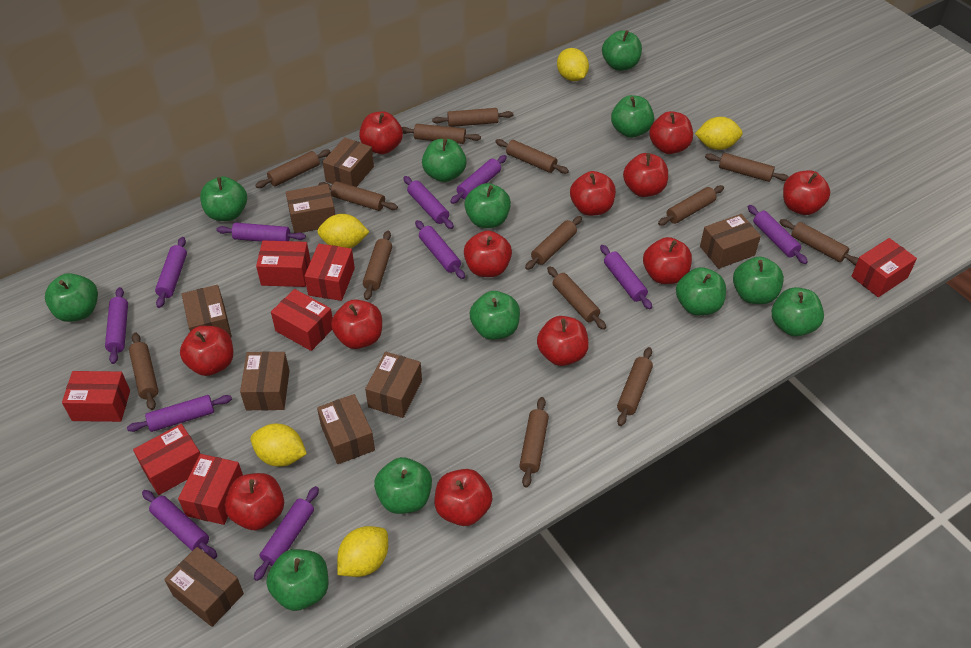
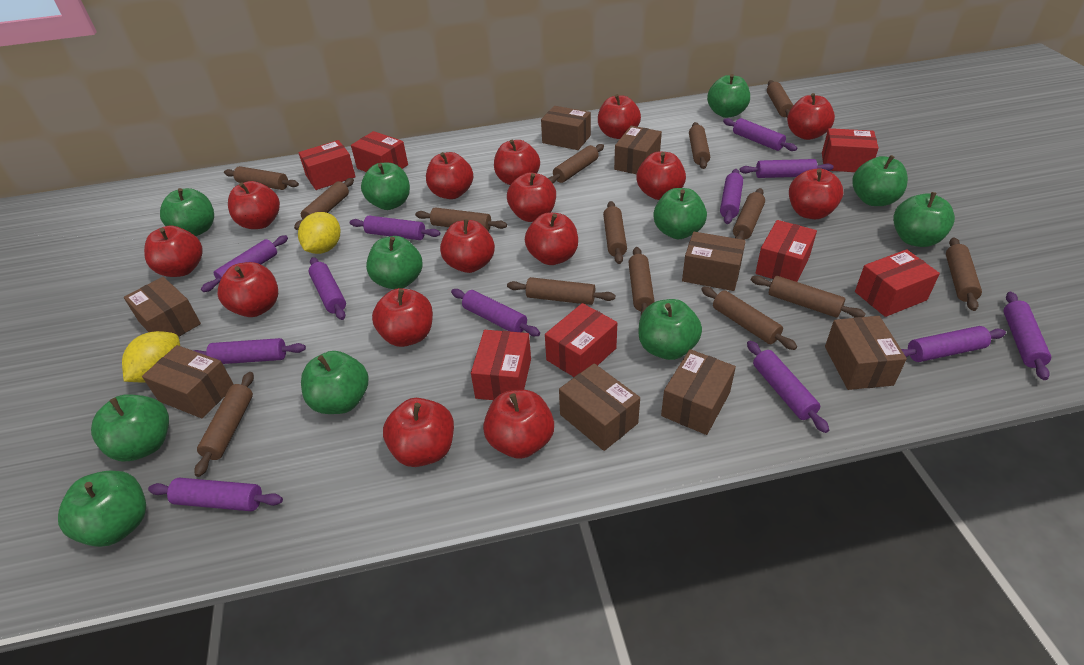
green apple: 12 -> 11
purple rolling pin: 11 -> 12
red apple: 12 -> 15
yellow lemon: 5 -> 2

